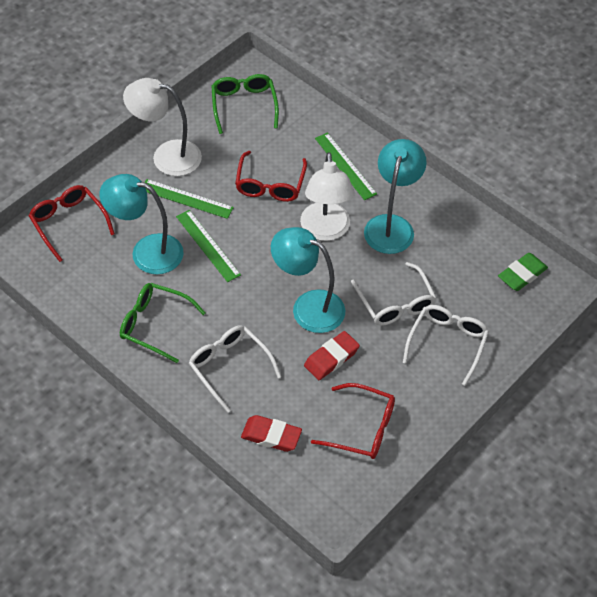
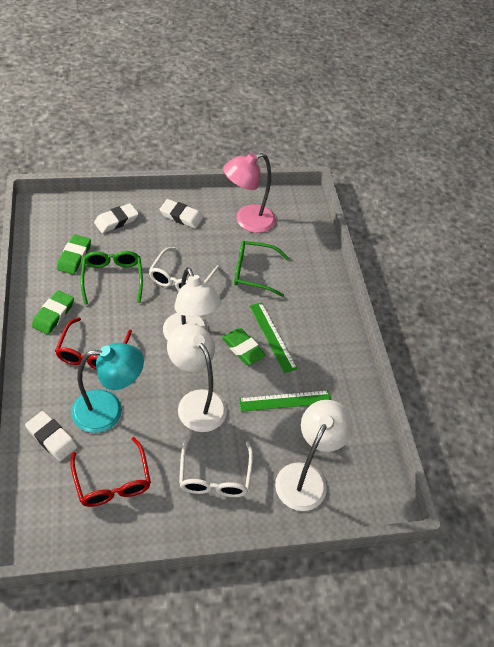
green eraser: 1 -> 3
green ruler: 3 -> 2
pink lamp: 0 -> 1
red eraser: 2 -> 0
red glasses: 3 -> 2
turquoise lamp: 3 -> 1
white eraser: 0 -> 3
white glasses: 3 -> 2
white lamp: 2 -> 3

